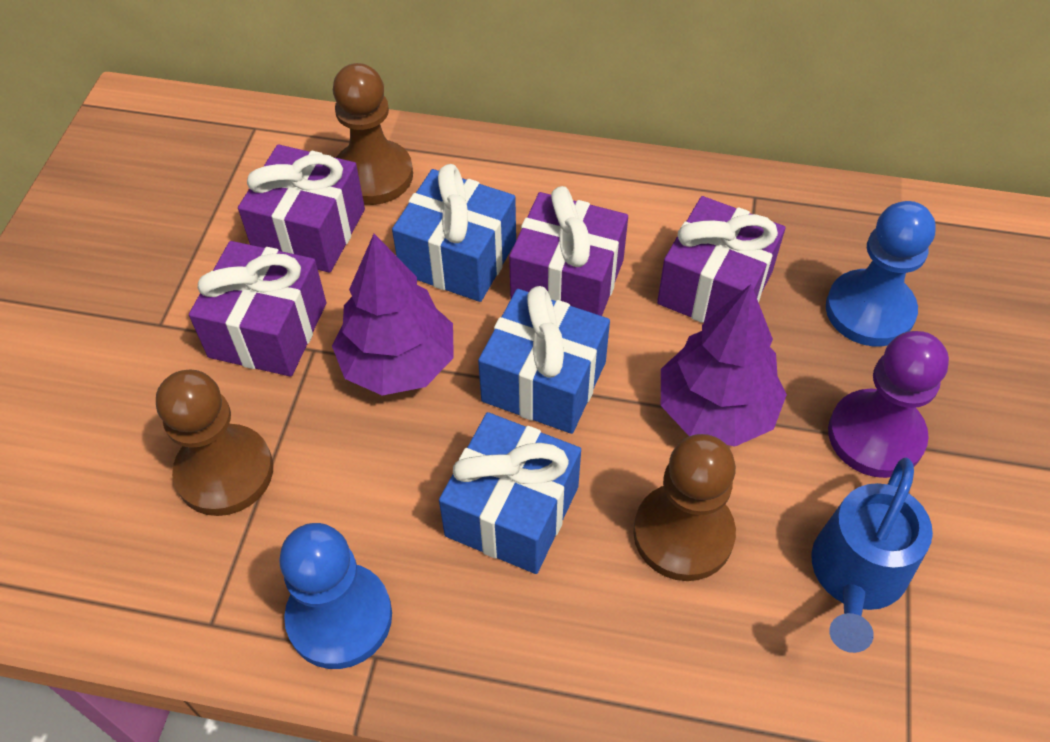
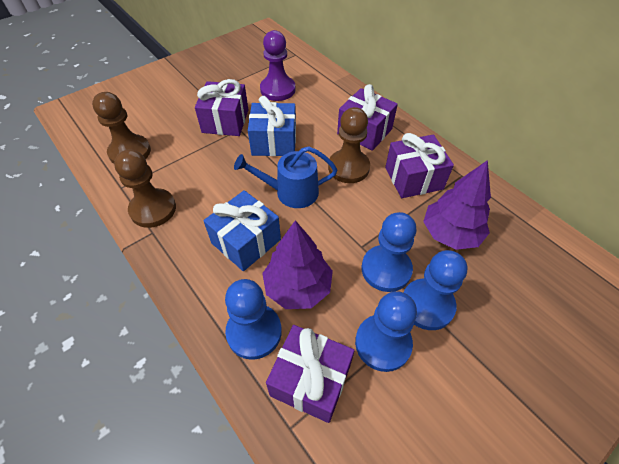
blue gift: 3 -> 2
blue pawn: 2 -> 4

